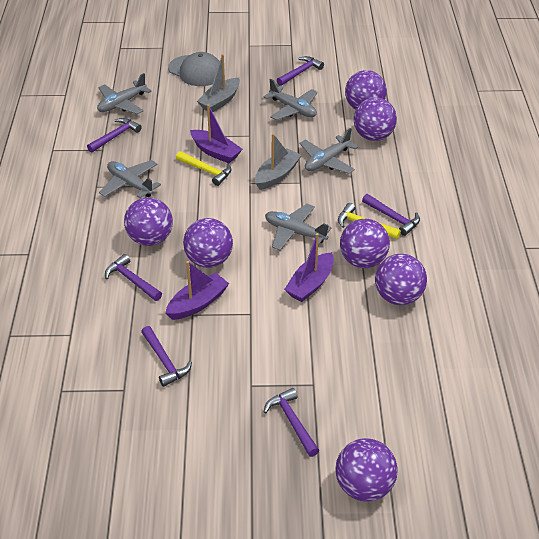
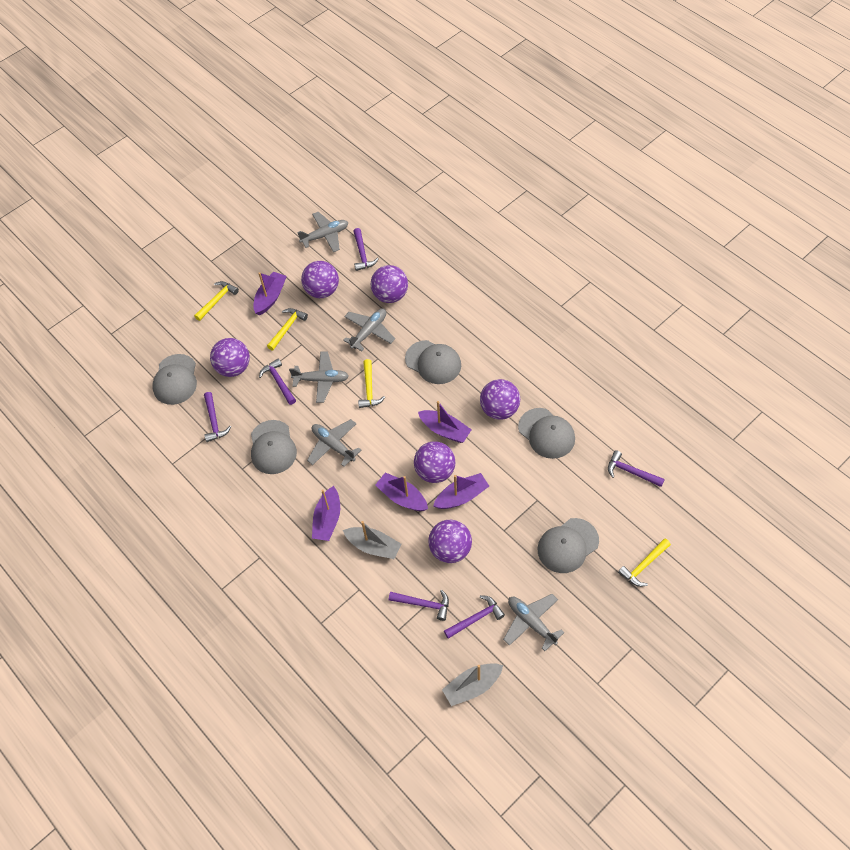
grey cap: 1 -> 5
purple ball: 7 -> 6
purple boat: 3 -> 5
yellow hammer: 2 -> 4

